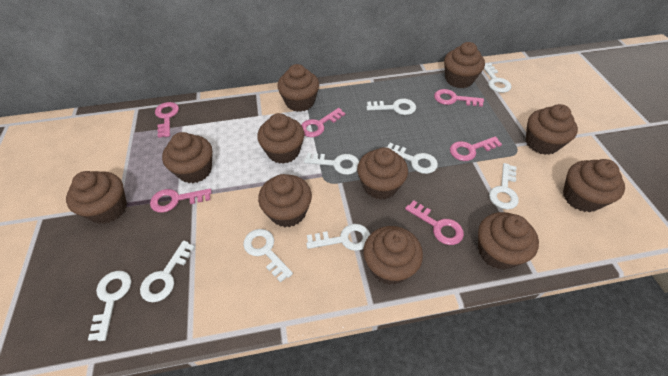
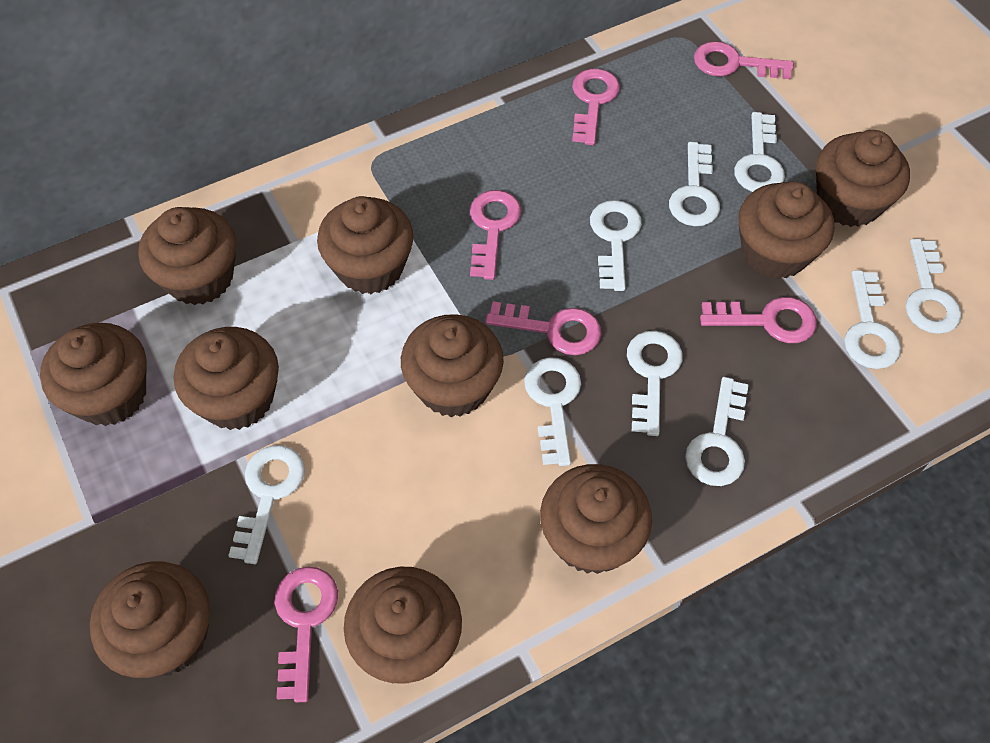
brown cupcake: 11 -> 10

